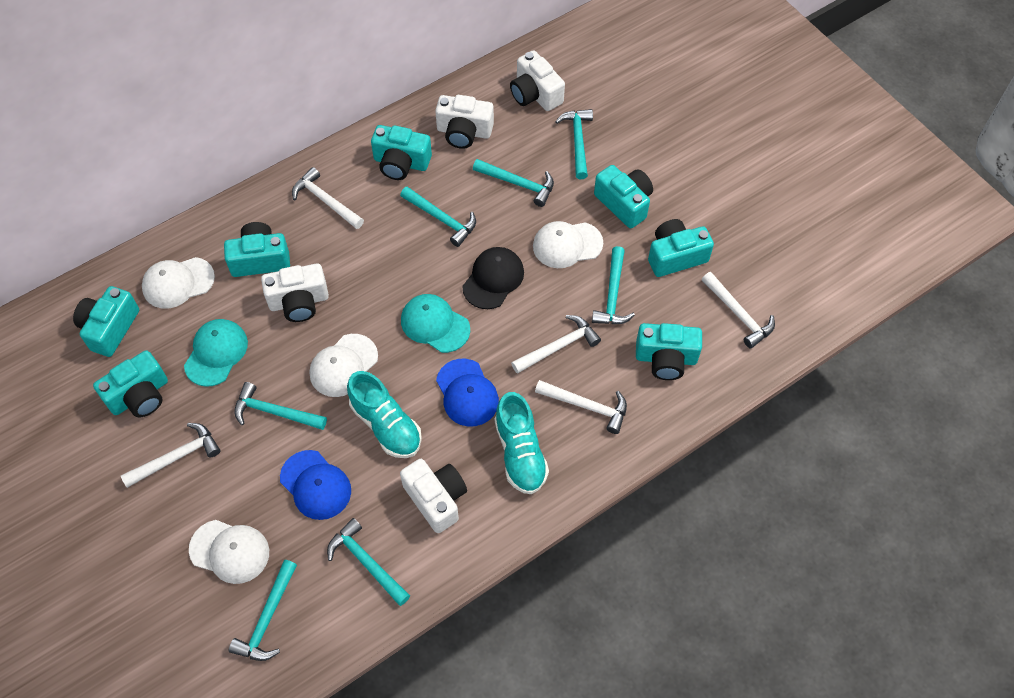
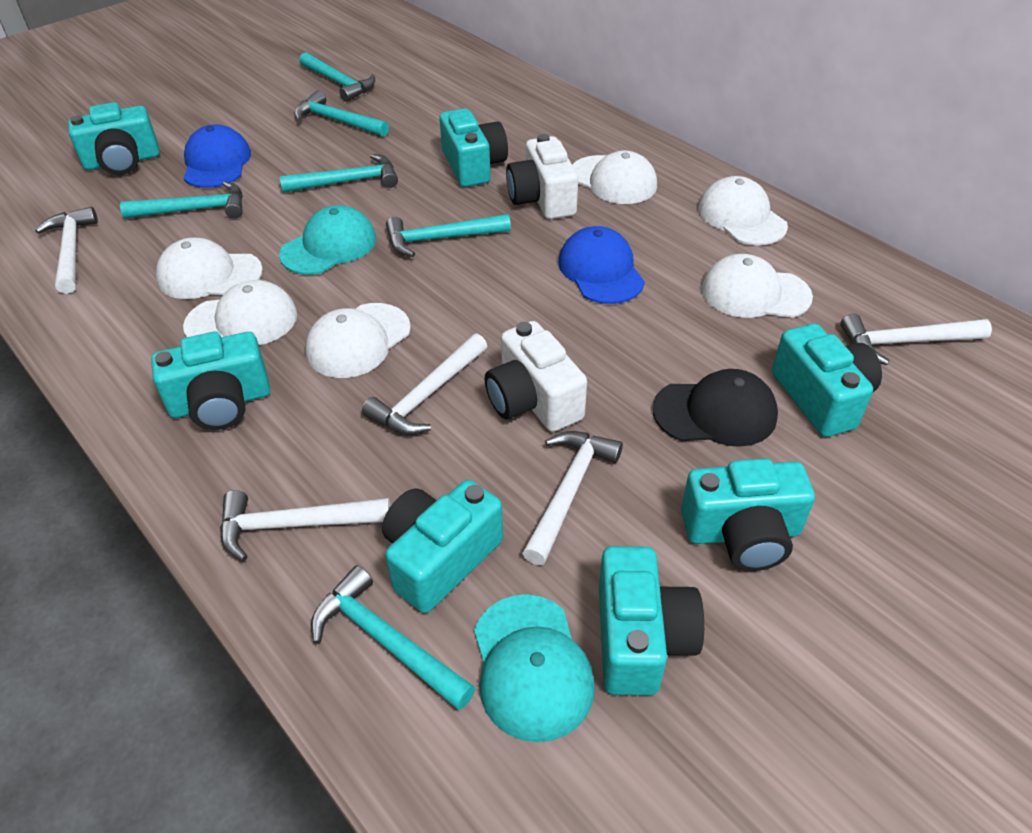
turquoise hammer: 7 -> 6
turquoise shoe: 2 -> 0
white camera: 4 -> 2
white cap: 4 -> 6

